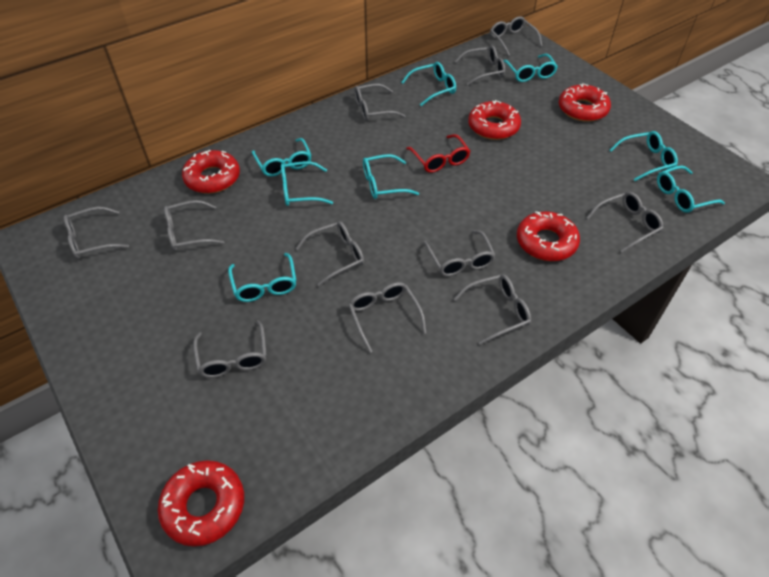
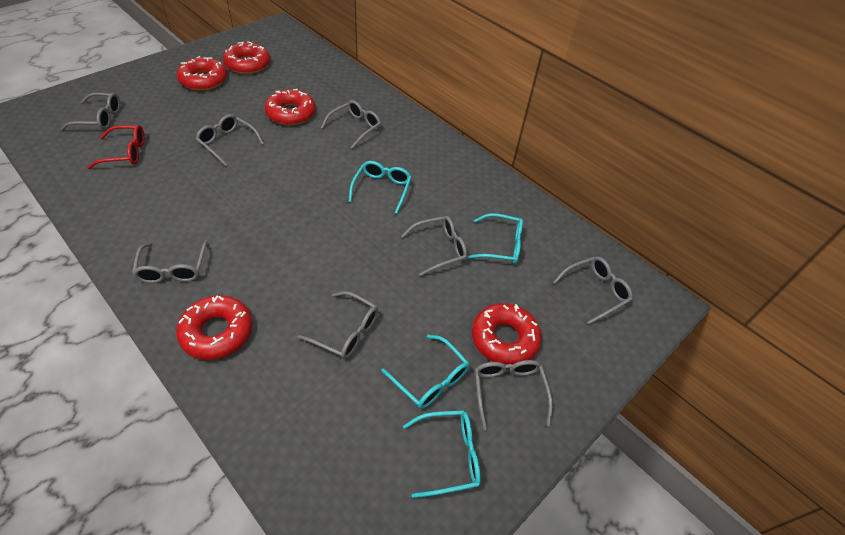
grey glasses: 11 -> 8
turquoise glasses: 8 -> 4

